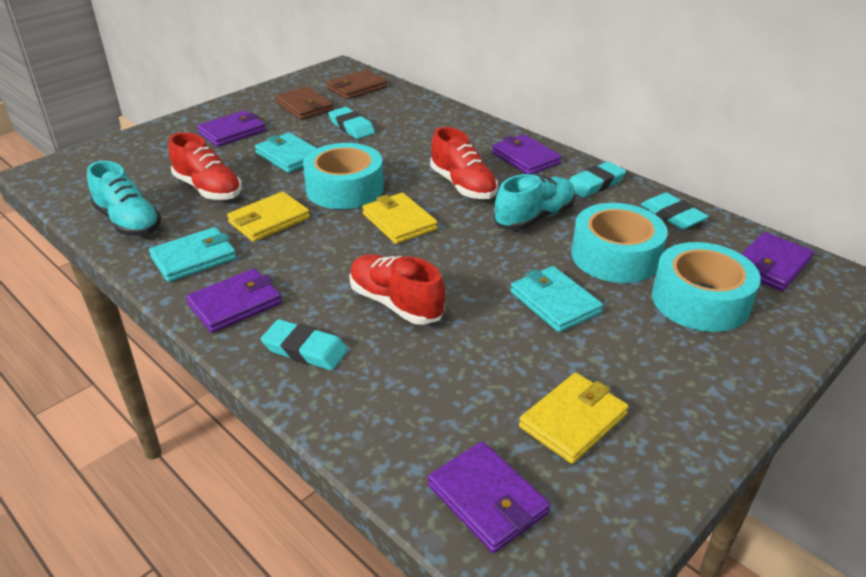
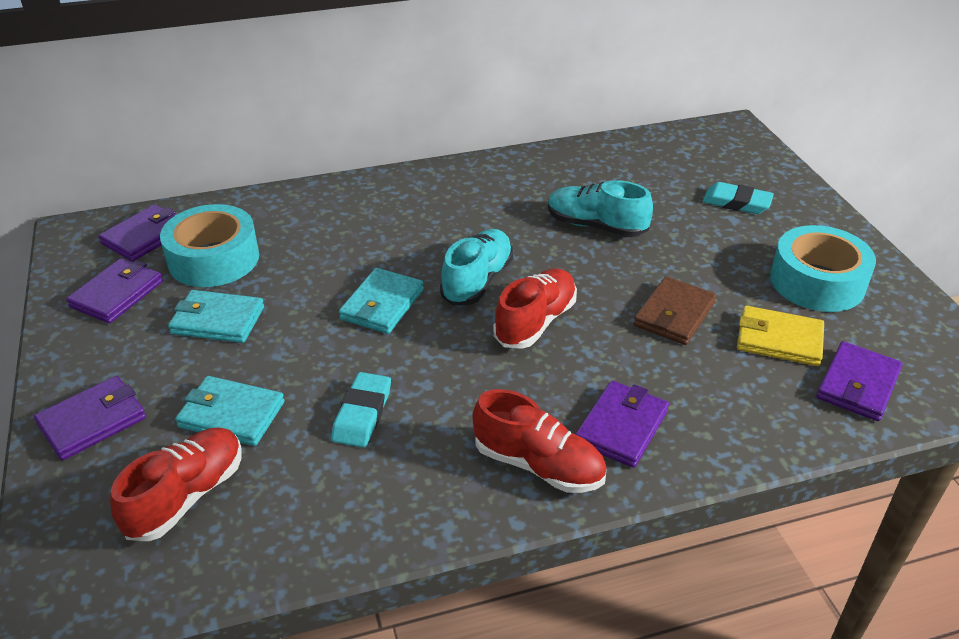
brown wallet: 2 -> 1
turquoise eraser: 4 -> 2
turquoise tape: 3 -> 2
yellow wallet: 3 -> 1

